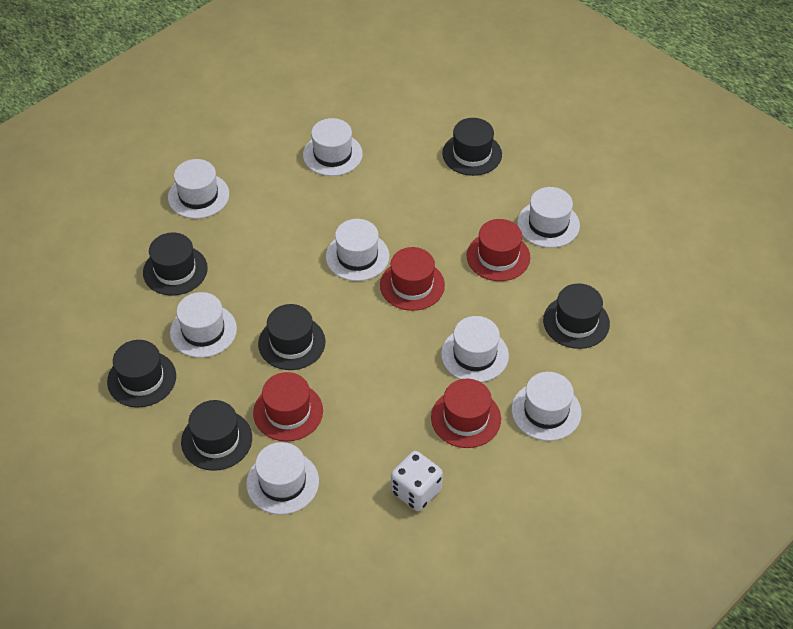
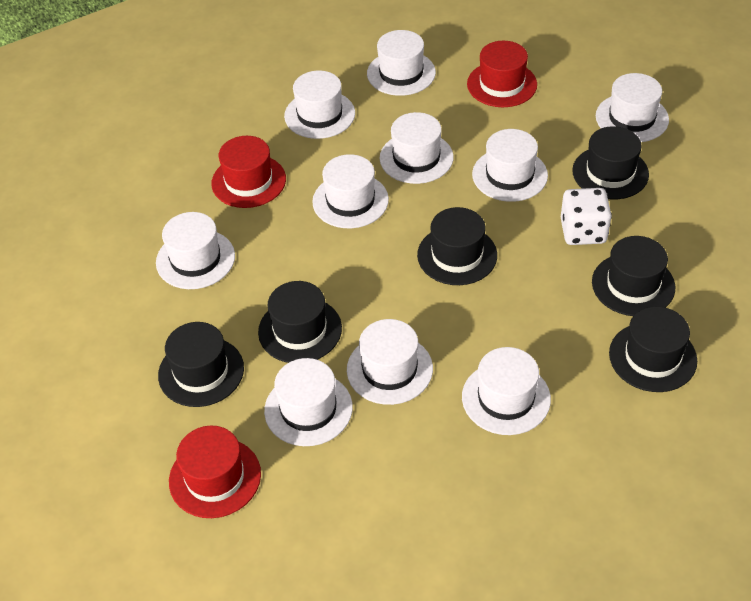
red hat: 4 -> 3
white hat: 8 -> 10

